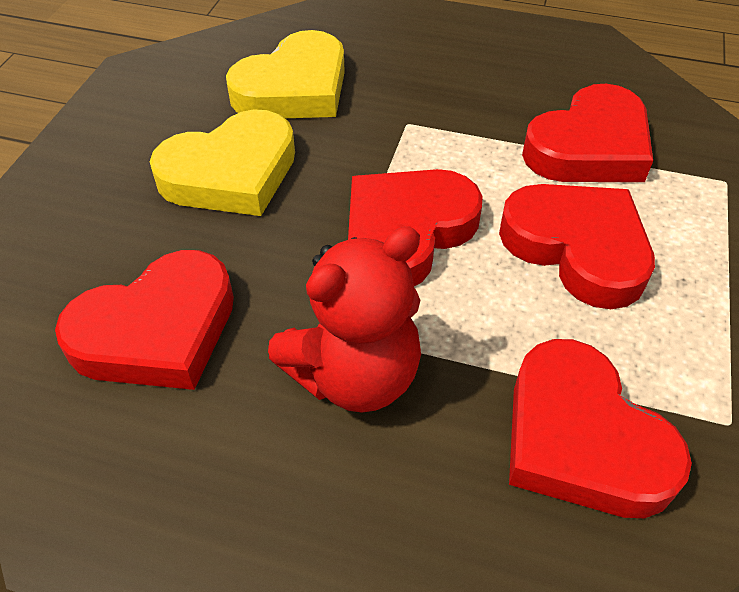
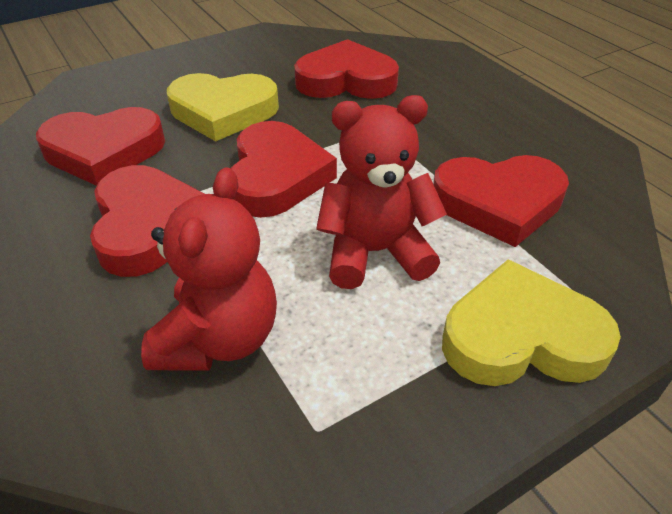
red teddy bear: 1 -> 2

